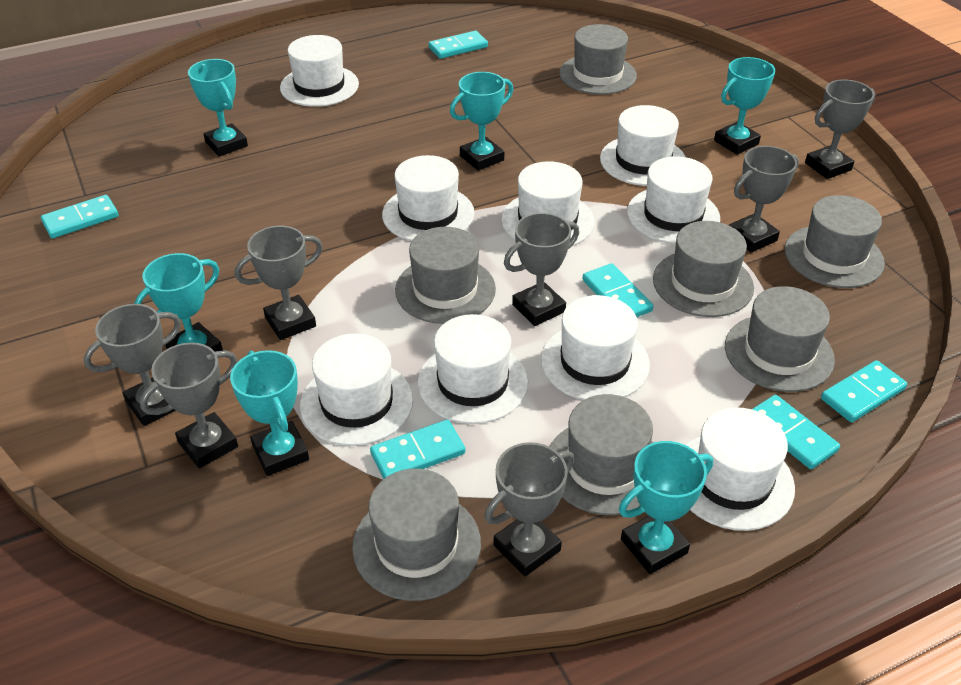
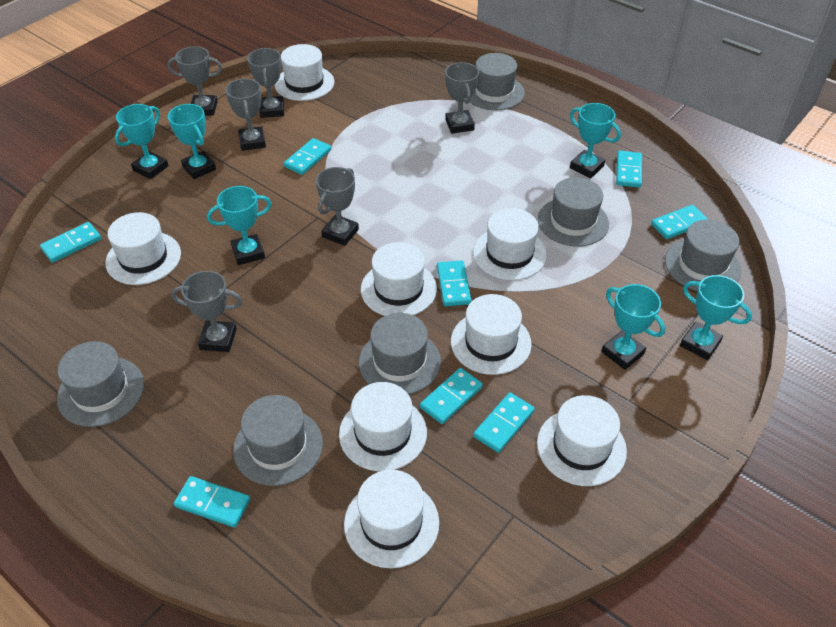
grey hat: 7 -> 6
grey trophy: 7 -> 6
turquoise domino: 6 -> 8
white hat: 9 -> 8

